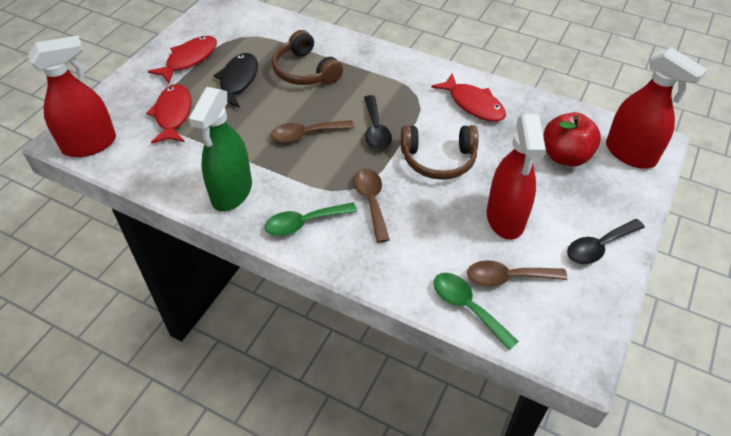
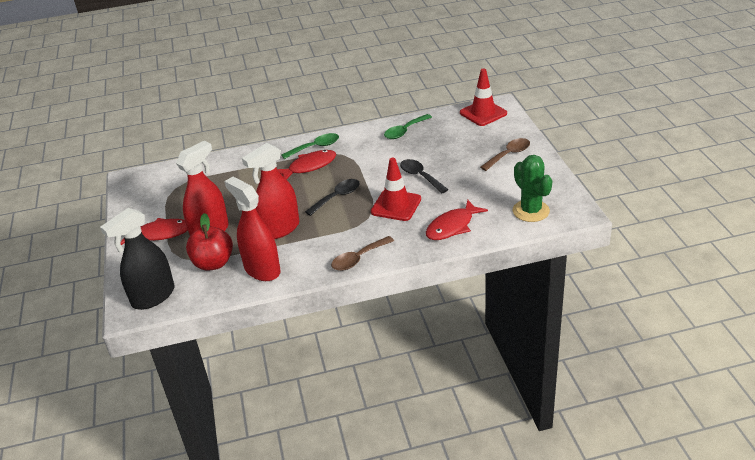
black fish: 1 -> 0
black spray bottle: 0 -> 1
brown headphones: 2 -> 0
brown spoon: 3 -> 2
green cactus: 0 -> 1
green spray bottle: 1 -> 0
red traffic cone: 0 -> 2

